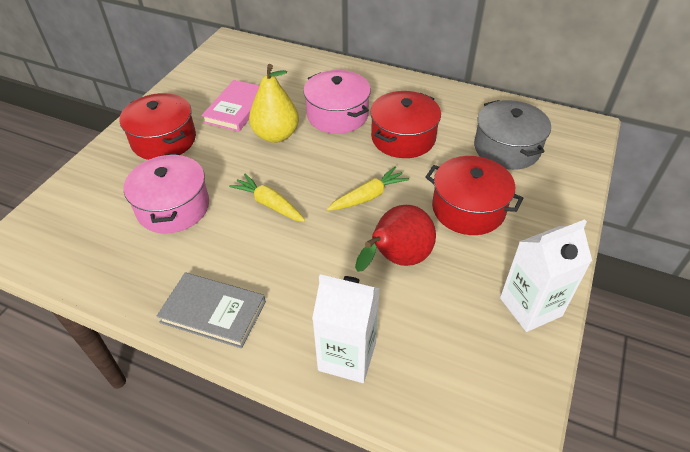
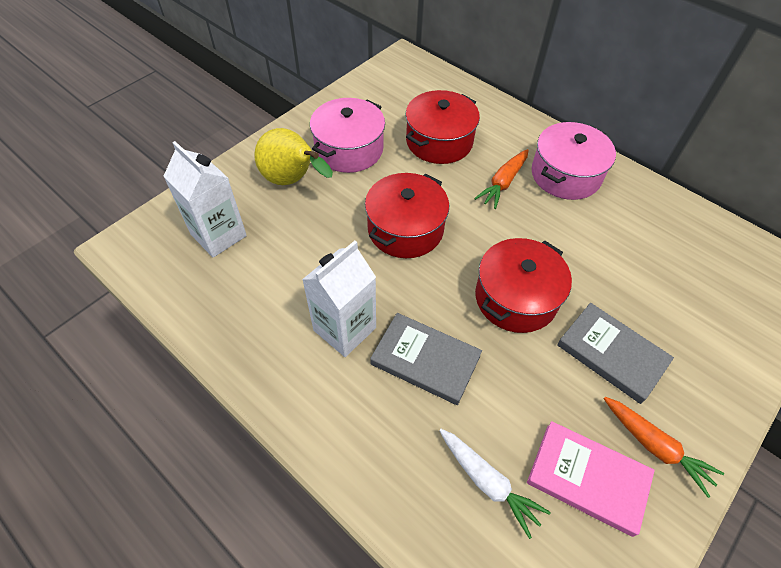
grey book: 1 -> 2
grey pot: 1 -> 0
orange carrot: 0 -> 2
red pear: 1 -> 0
white carrot: 0 -> 1
yellow carrot: 2 -> 0

